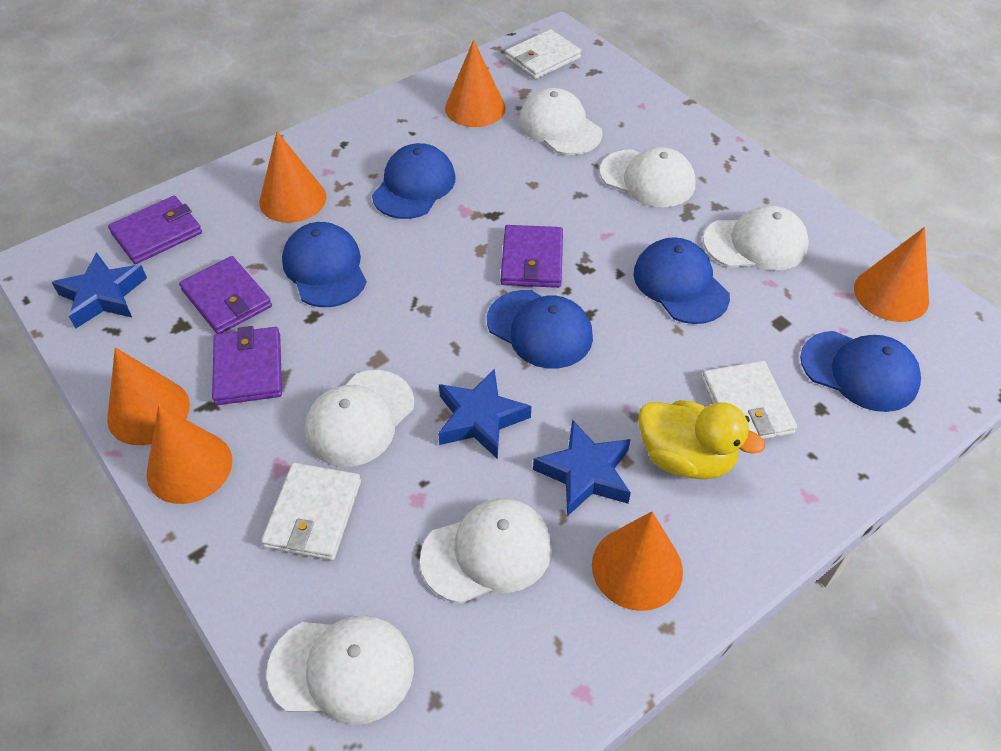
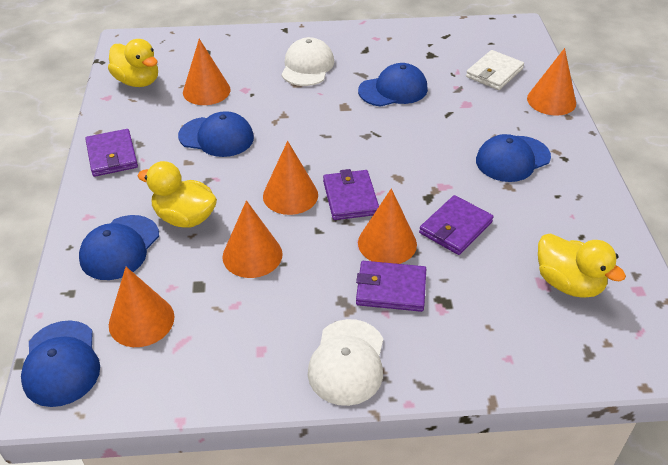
blue star: 3 -> 0
white cap: 6 -> 2
white wallet: 3 -> 1
yellow duck: 1 -> 3

